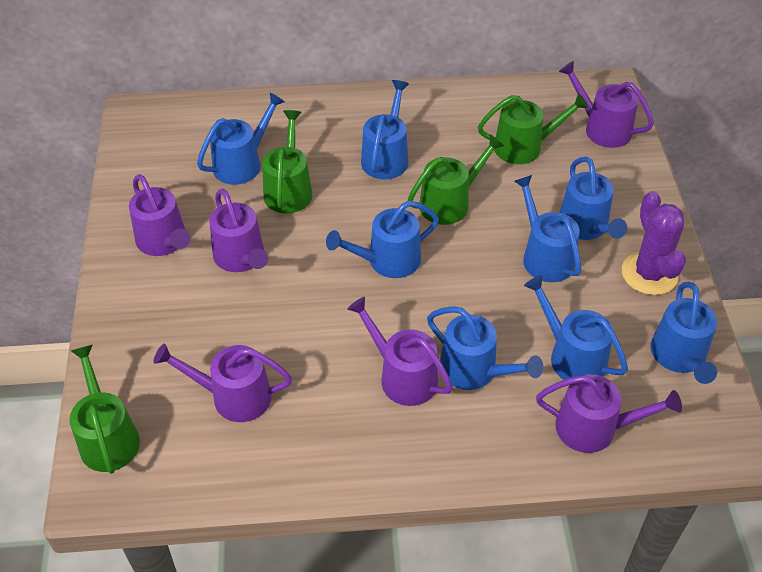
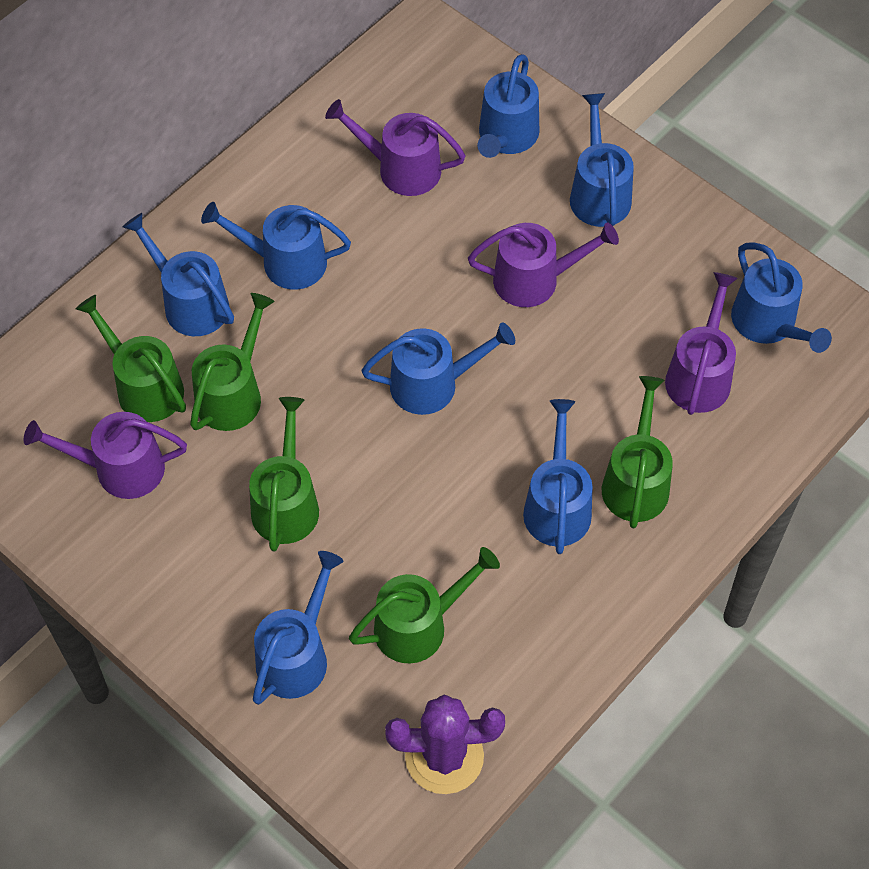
green watering can: 4 -> 5
purple watering can: 6 -> 4

